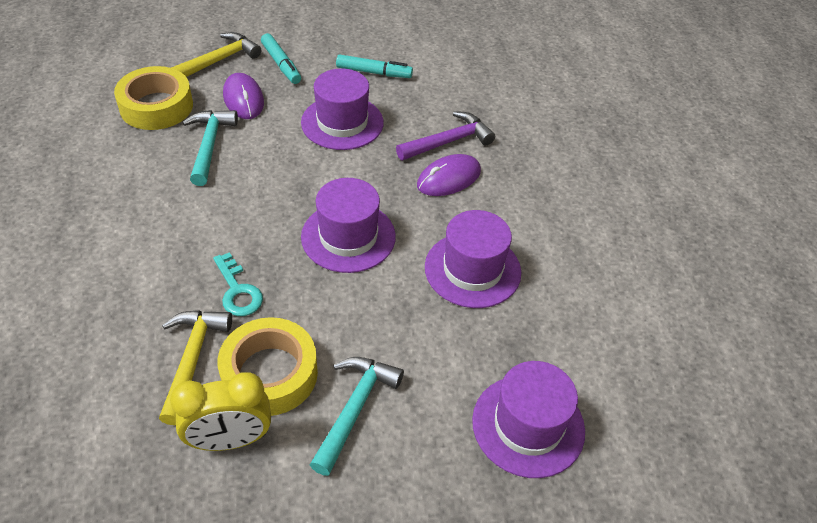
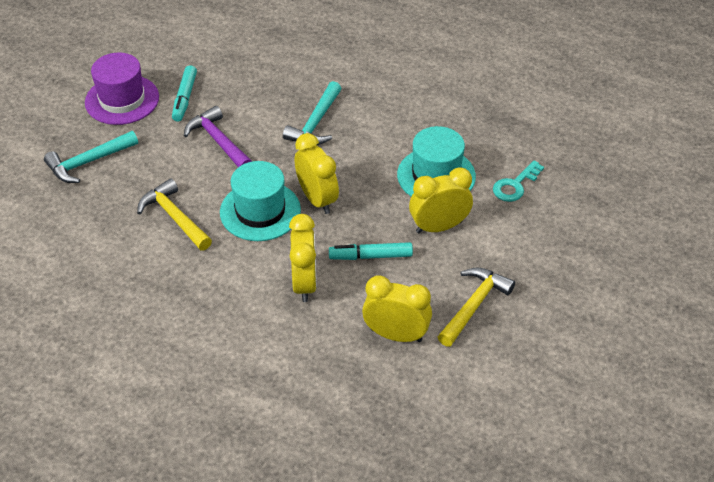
purple hat: 4 -> 1
purple mouse: 2 -> 0
turquoise hat: 0 -> 2
yellow clock: 1 -> 4
yellow tape: 2 -> 0

